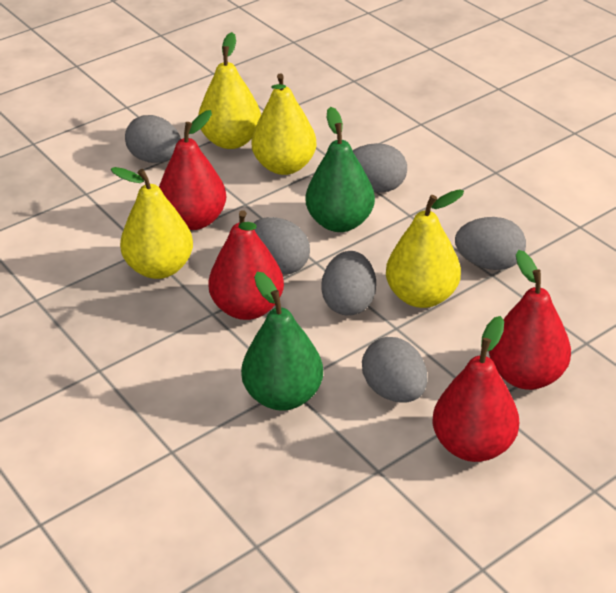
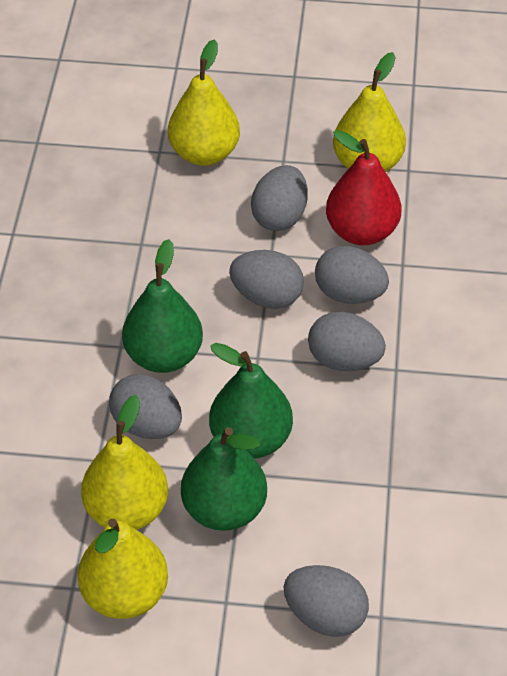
green pear: 2 -> 3
red pear: 4 -> 1

